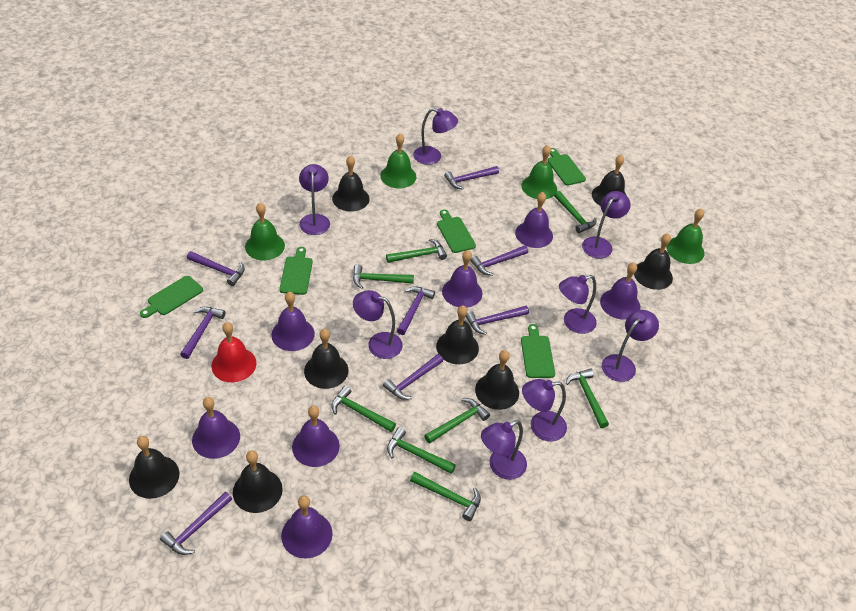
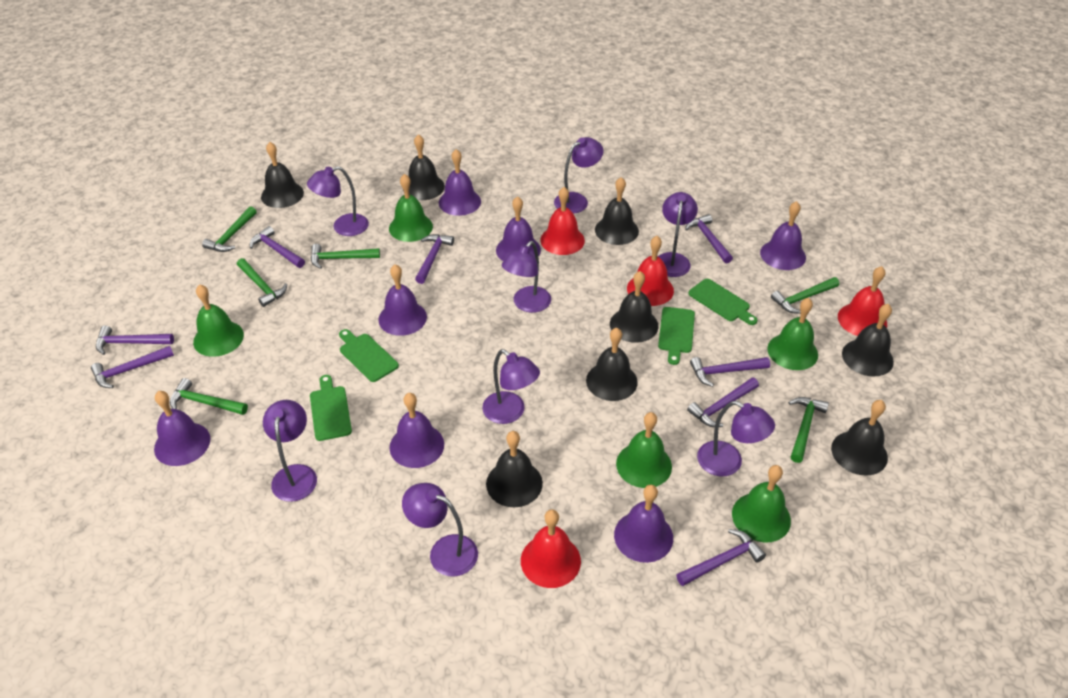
green bell: 4 -> 5
green cutting board: 5 -> 4
green hammer: 8 -> 6
red bell: 1 -> 4

